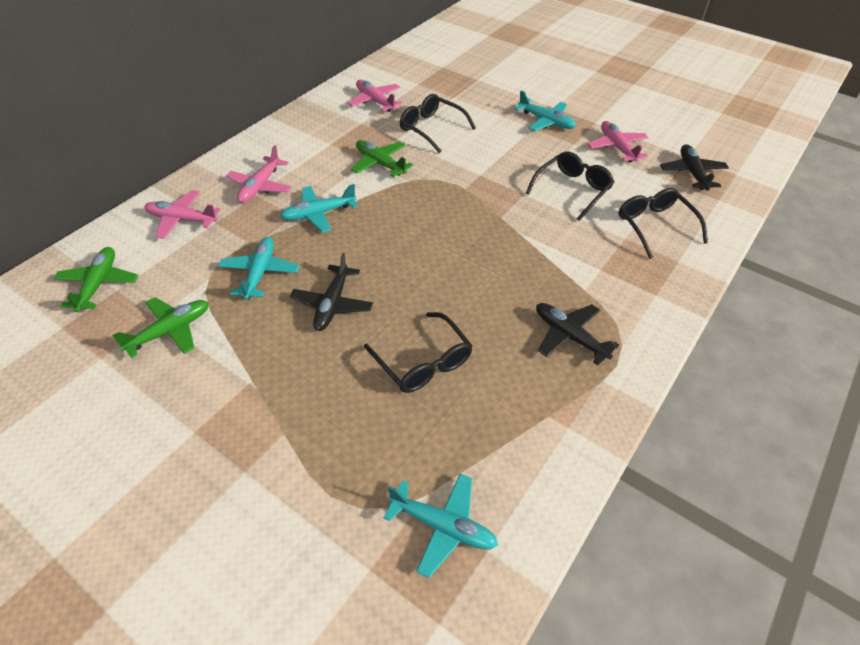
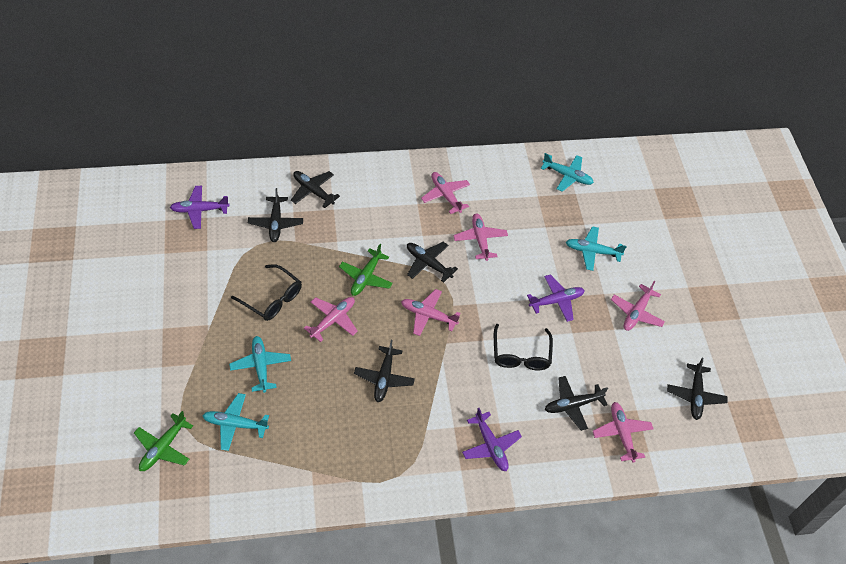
black glasses: 4 -> 2
black plane: 3 -> 6
green plane: 3 -> 2
pink plane: 4 -> 6
purple plane: 0 -> 3

